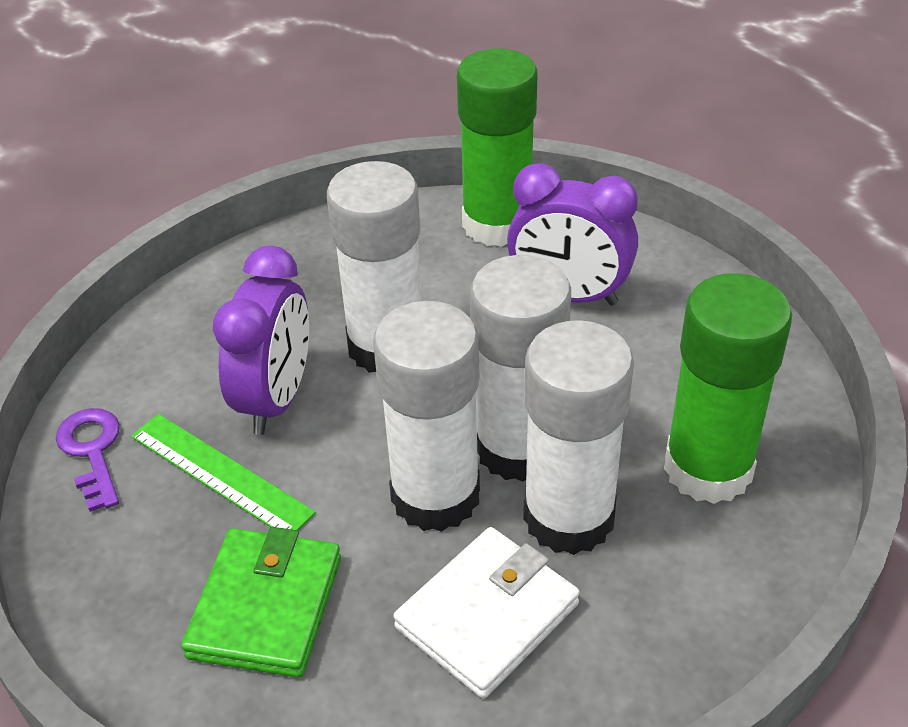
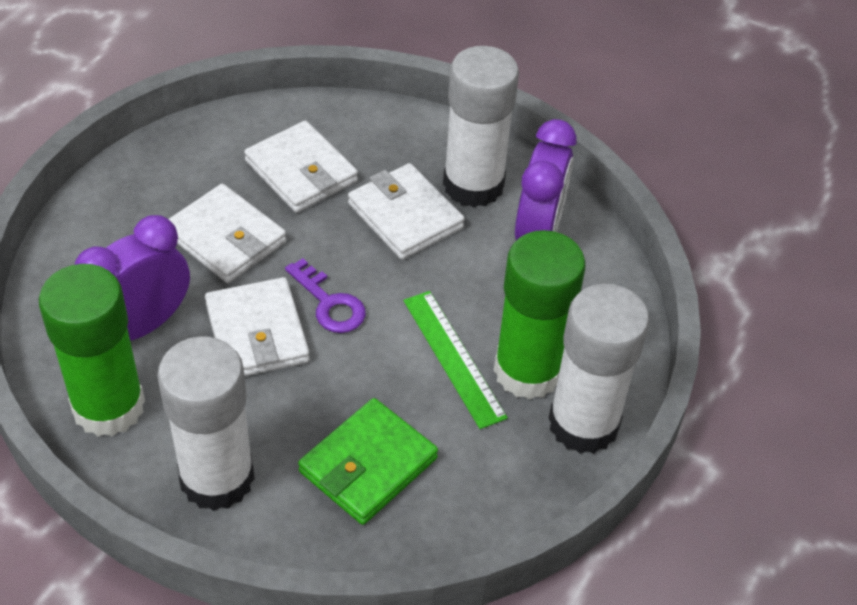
white glue stick: 4 -> 3
white wallet: 1 -> 4

